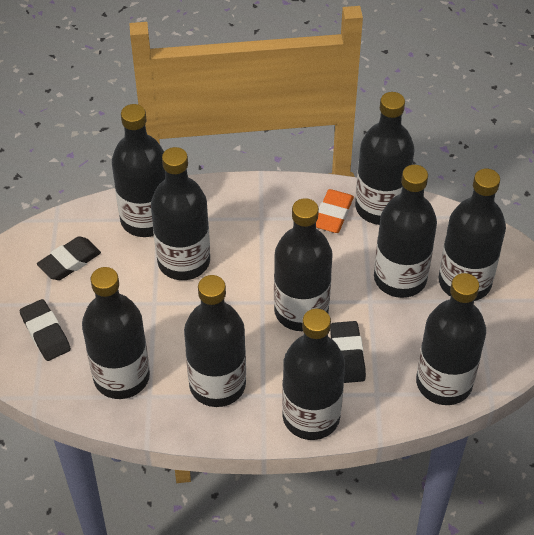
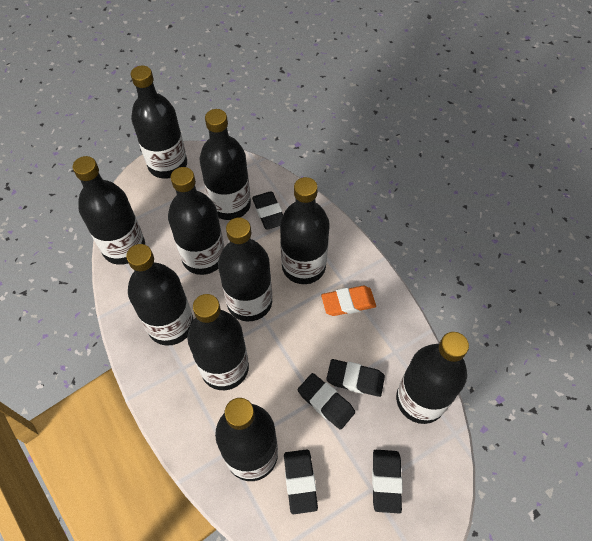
black eraser: 3 -> 5

